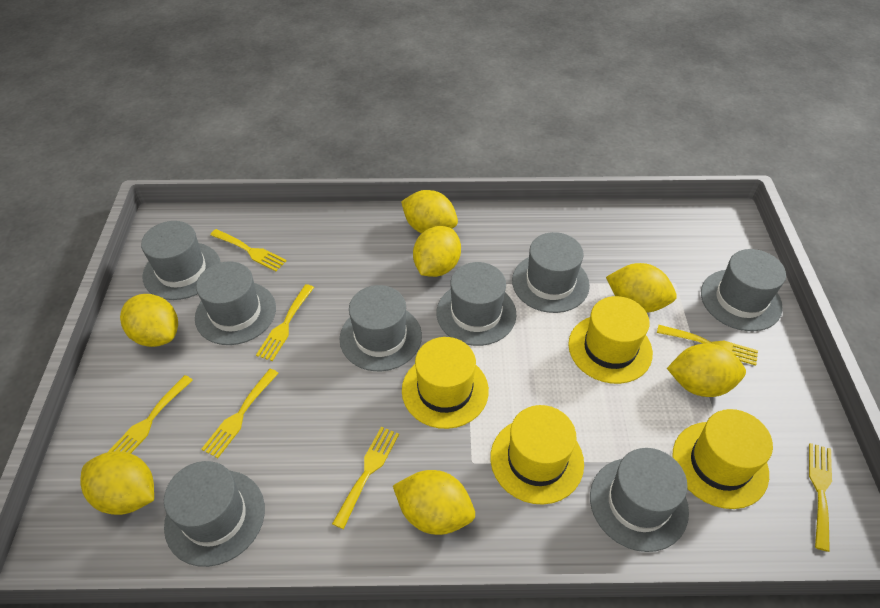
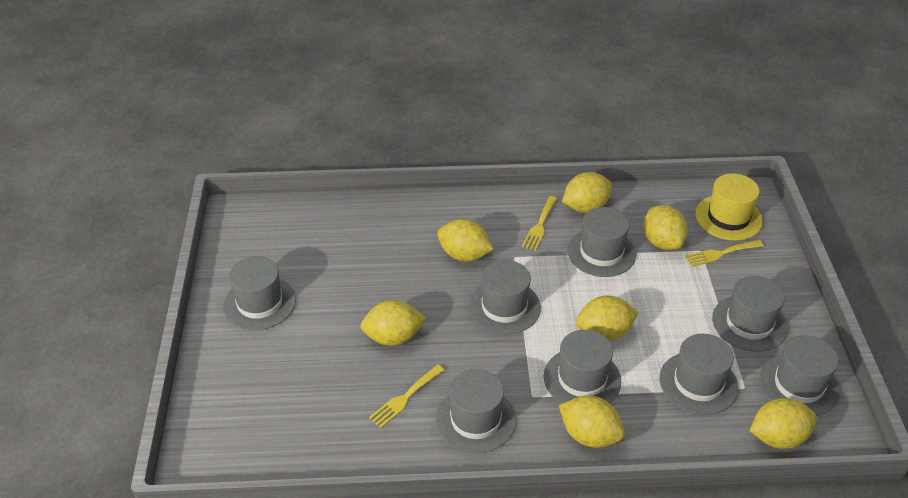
yellow fork: 7 -> 3
yellow hat: 4 -> 1

